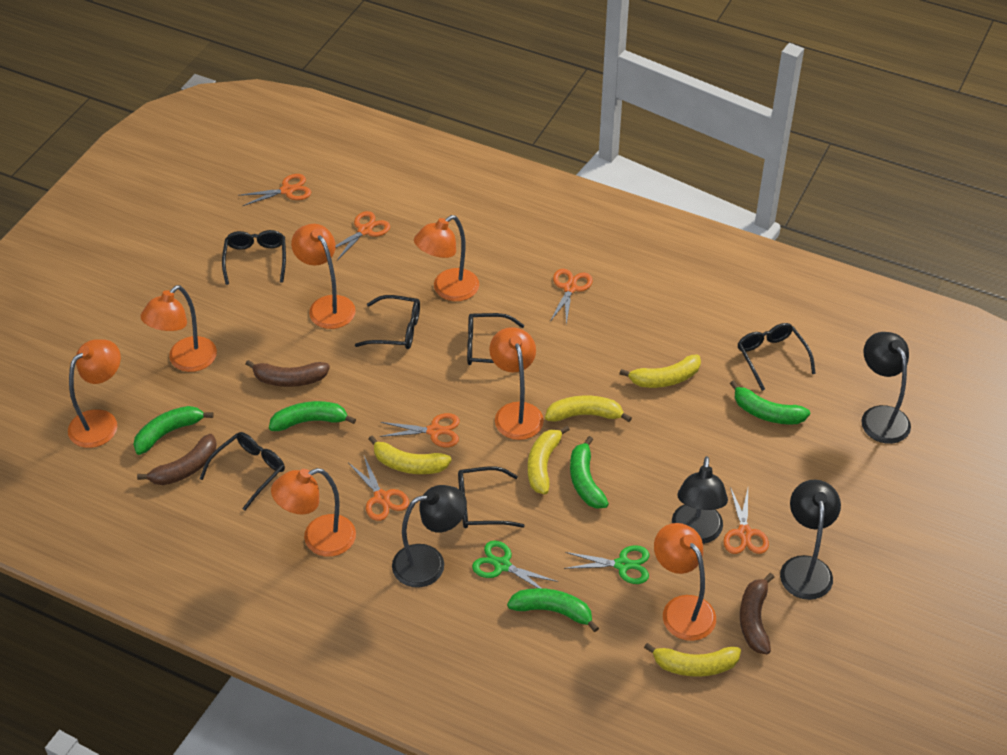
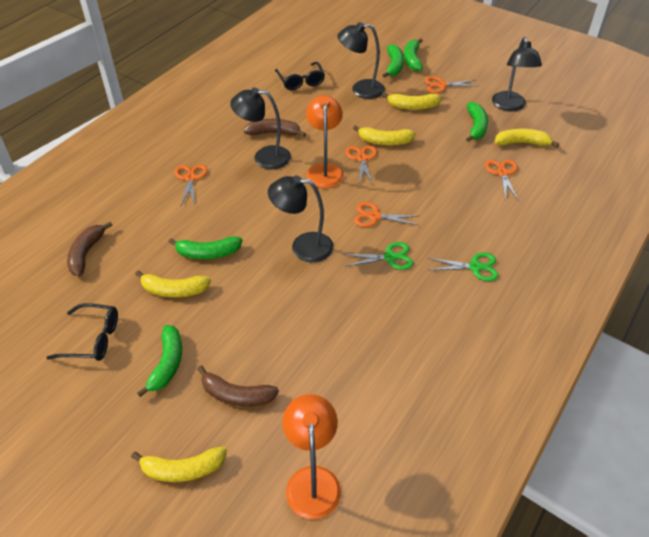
black glasses: 6 -> 2
orange lamp: 7 -> 2
orange scissors: 6 -> 5

